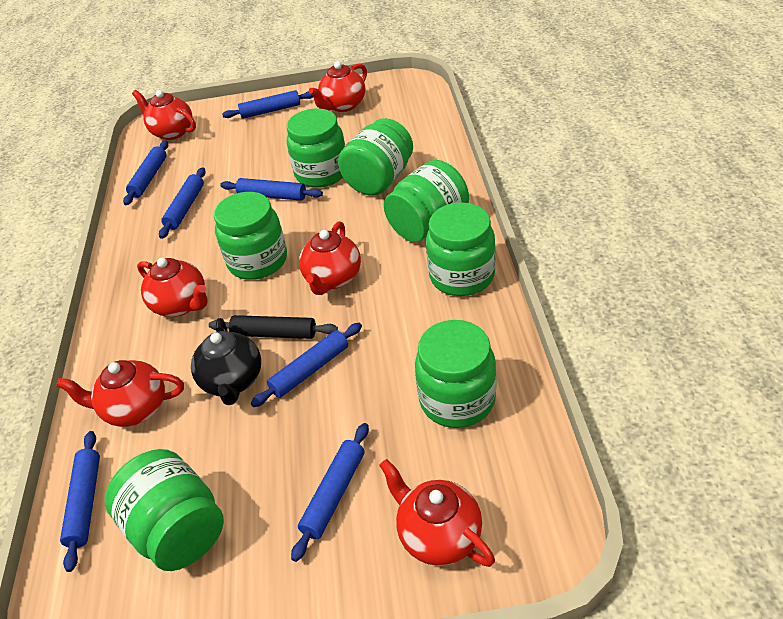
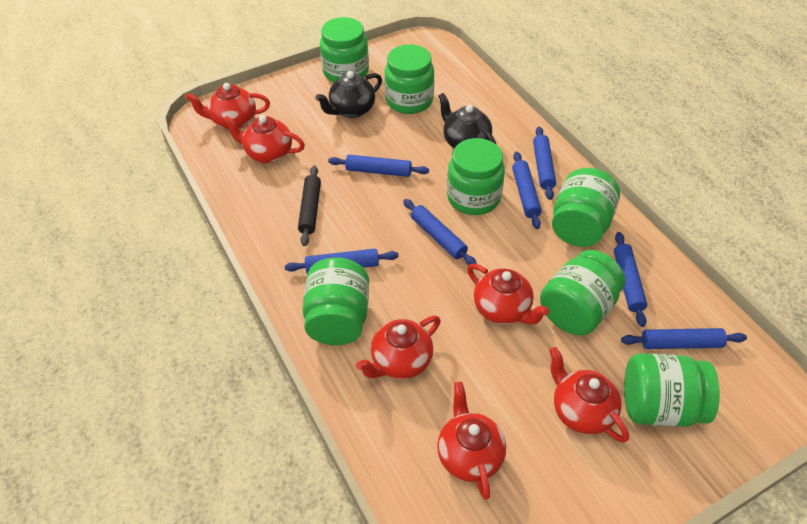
black teapot: 1 -> 2

